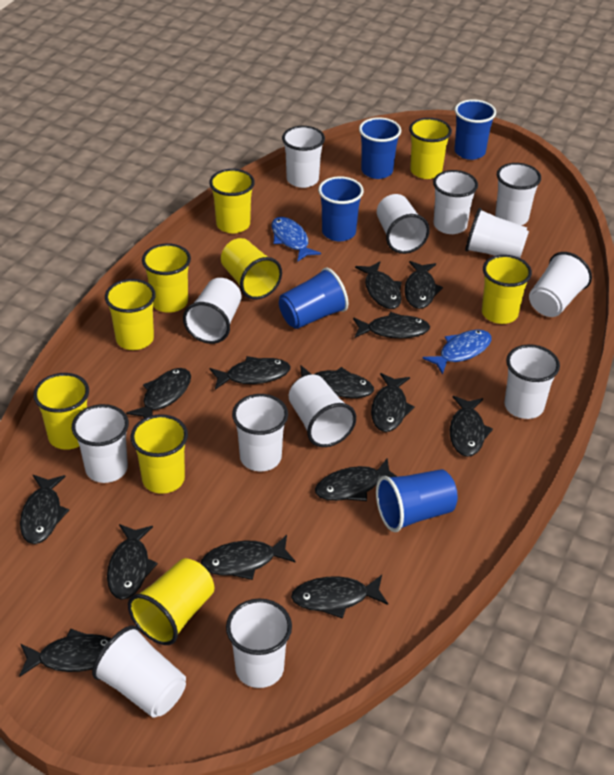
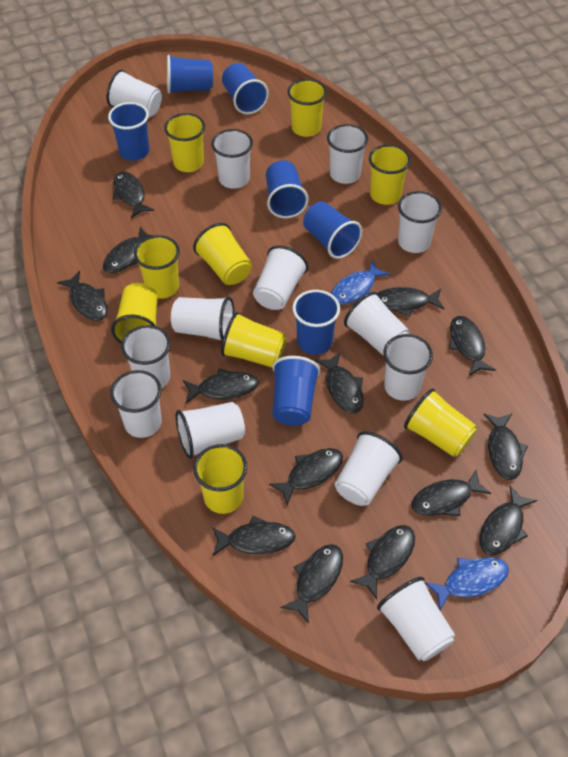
blue cup: 5 -> 7

